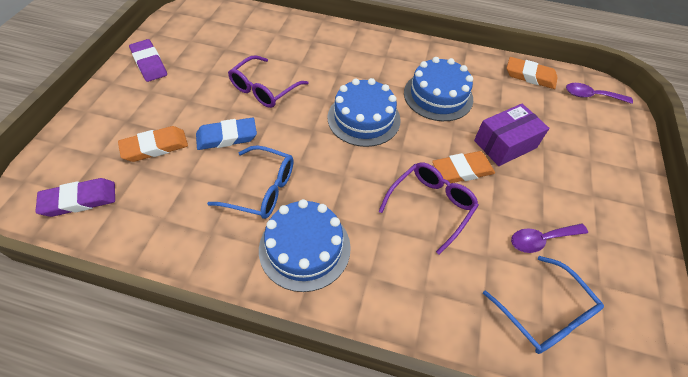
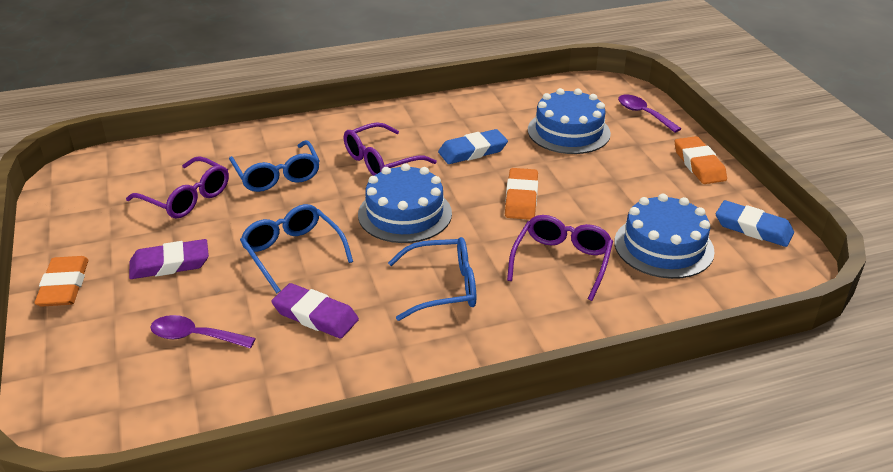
blue eraser: 1 -> 2
blue glasses: 2 -> 3
purple box: 1 -> 0
purple glasses: 2 -> 3

